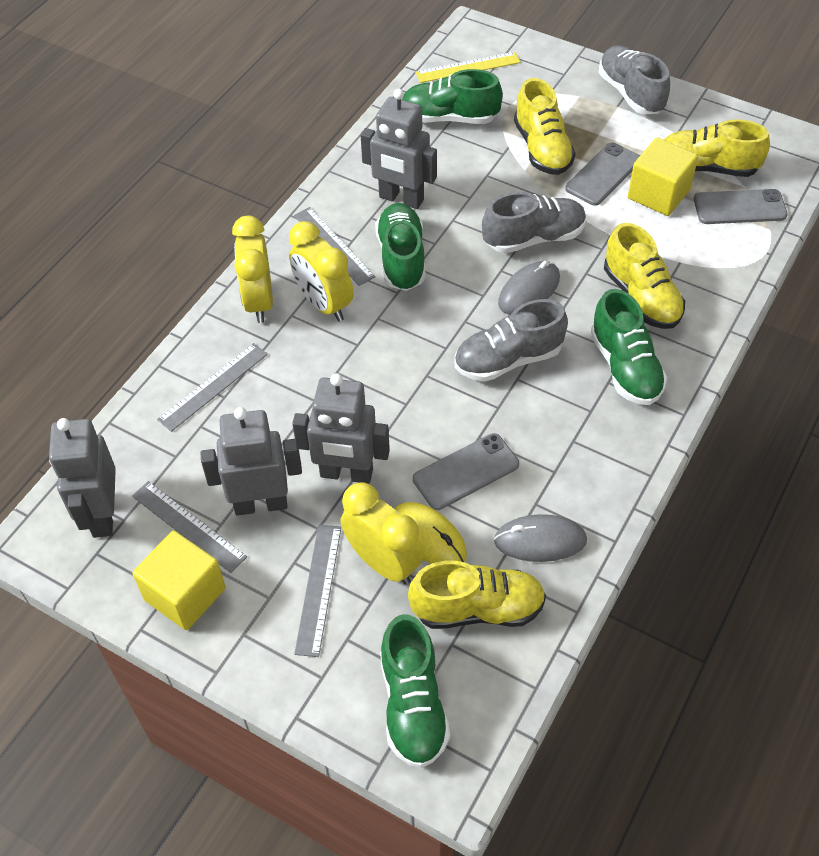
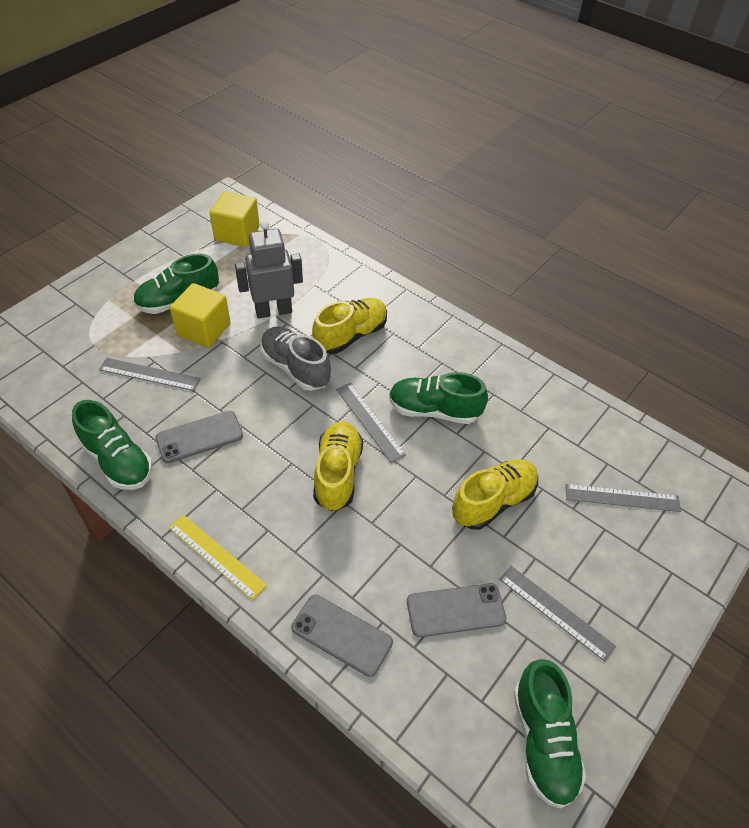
grey mouse: 2 -> 0
grey robot: 4 -> 1
grey shoe: 3 -> 1
yellow clock: 3 -> 0
yellow mouse: 1 -> 0
yellow shoe: 4 -> 3

